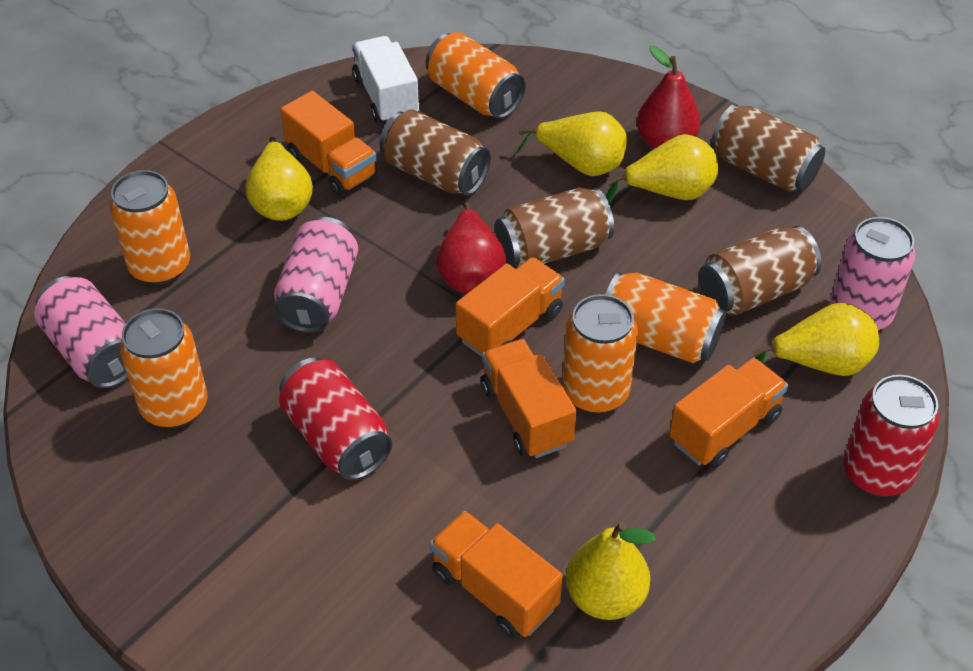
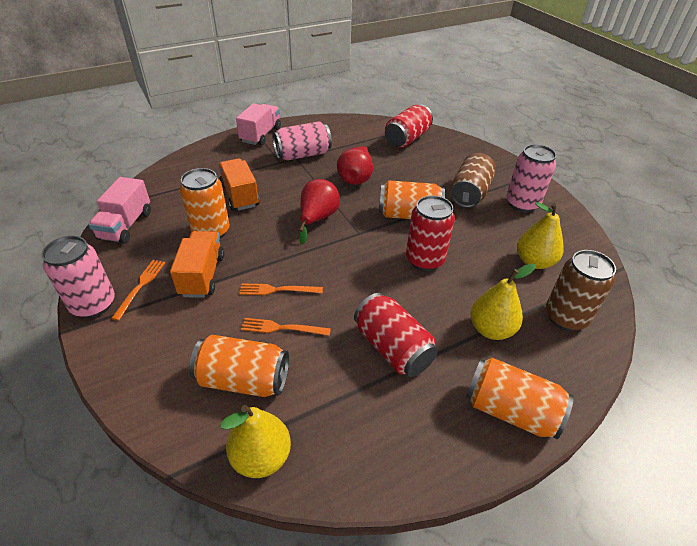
brown can: 4 -> 2
orange can: 5 -> 4
orange fork: 0 -> 3
orange truck: 5 -> 2
pink truck: 0 -> 2
red can: 2 -> 3
white truck: 1 -> 0
yellow pear: 5 -> 3

